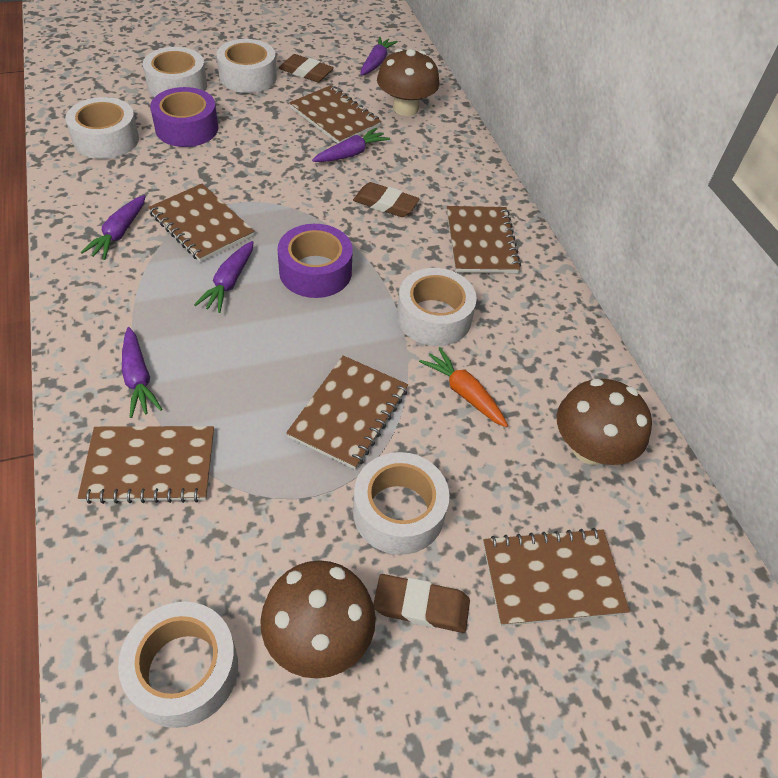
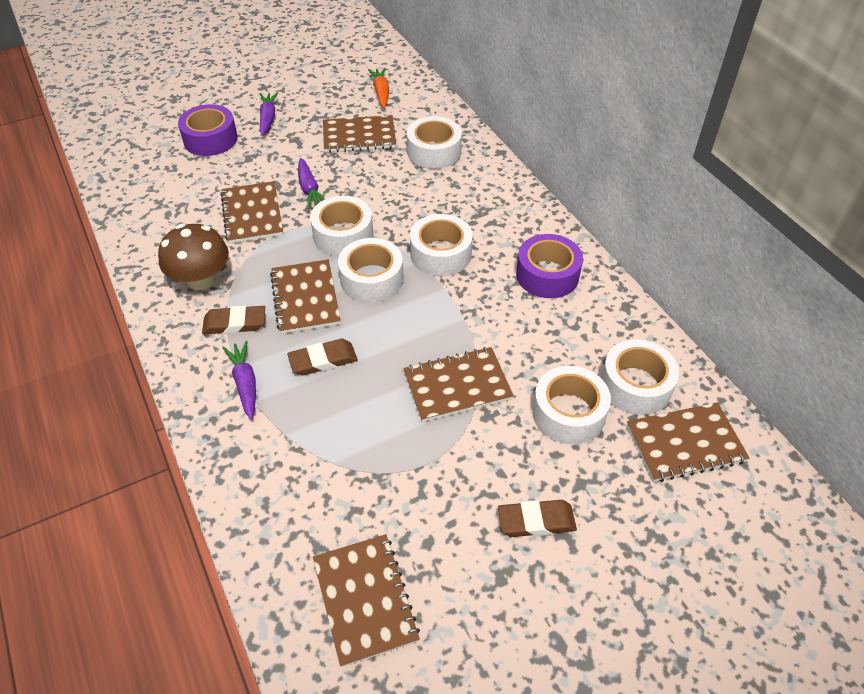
brown mushroom: 3 -> 1
purple carrot: 5 -> 3

